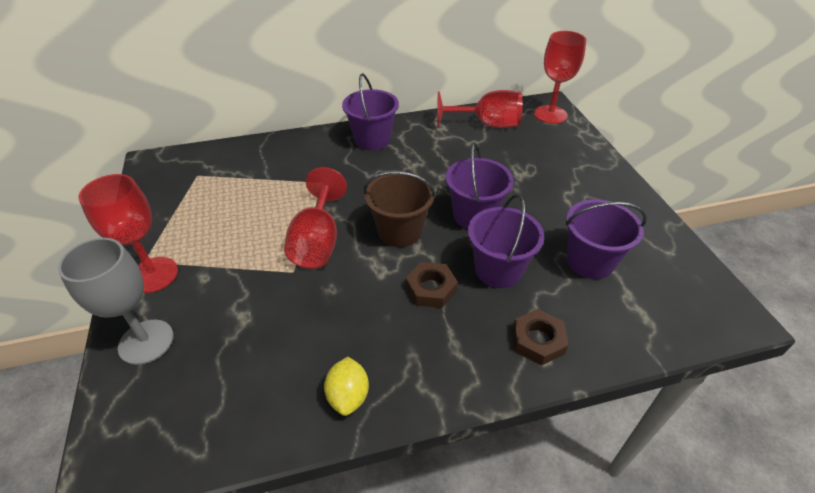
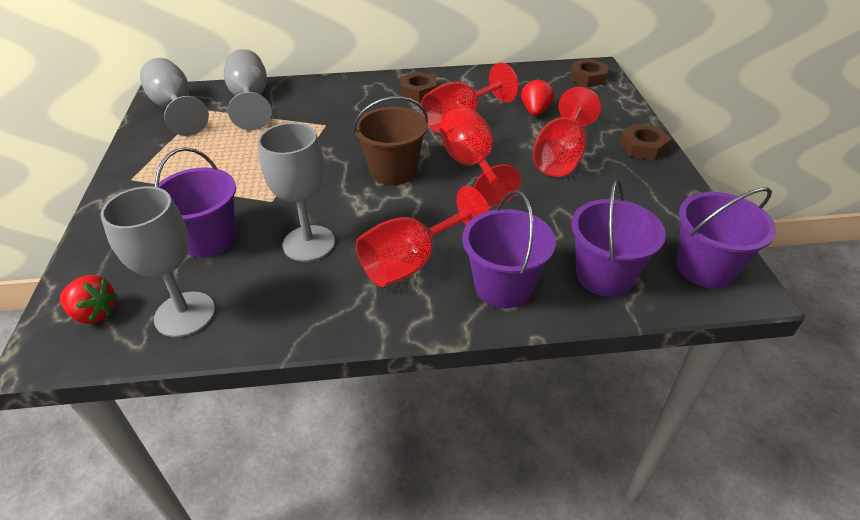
brown nut: 2 -> 3
grey goblet: 1 -> 4
red strawberry: 0 -> 2
yellow lemon: 1 -> 0

